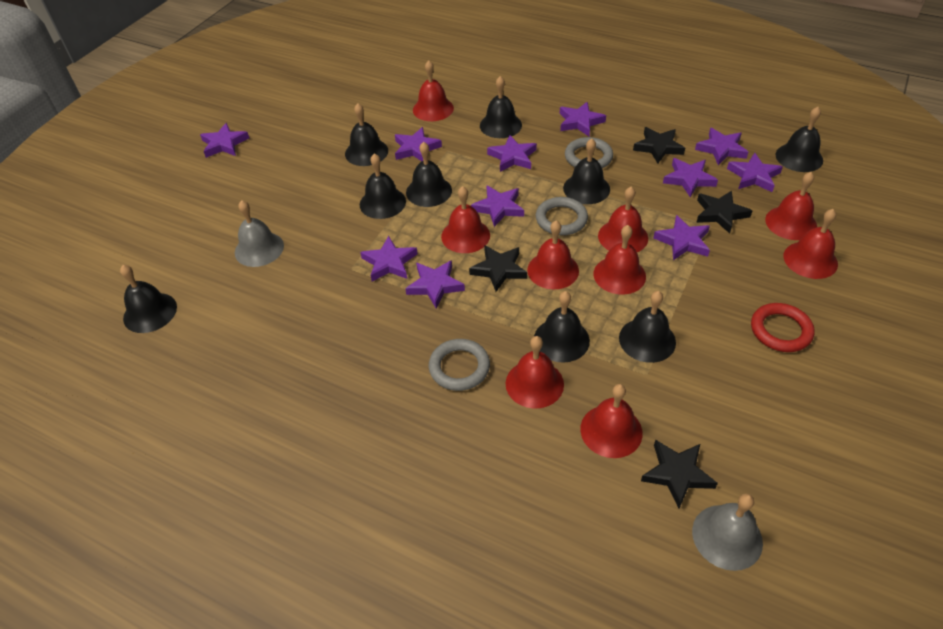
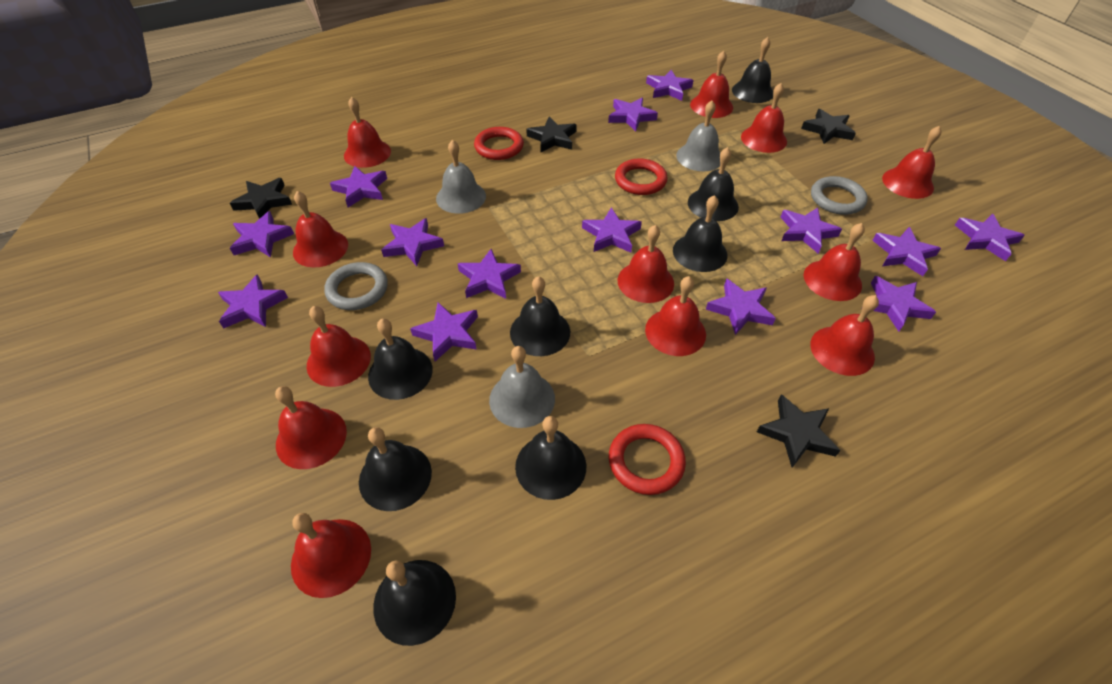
black bell: 9 -> 8
grey bell: 2 -> 3
grey ring: 3 -> 2
purple star: 11 -> 14
red bell: 9 -> 12
red ring: 1 -> 3

